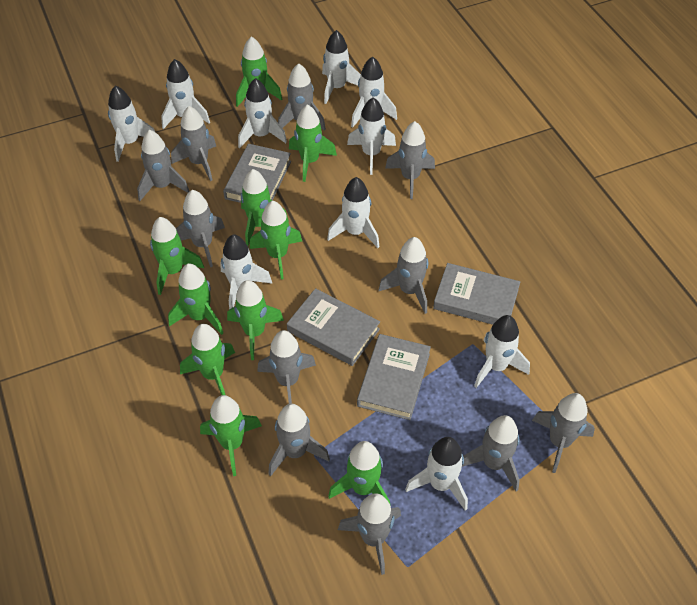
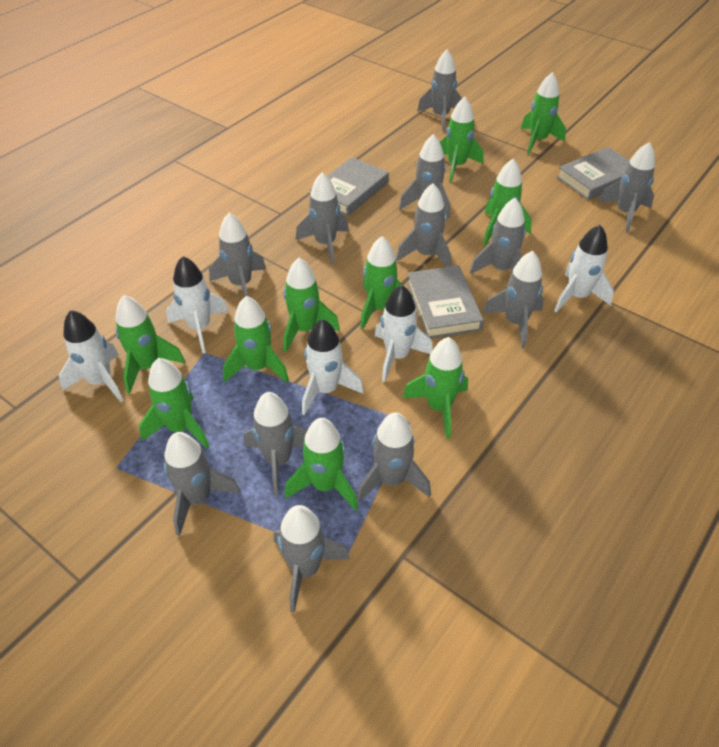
grey book: 4 -> 3
grey rocket: 11 -> 12
white rocket: 10 -> 5

